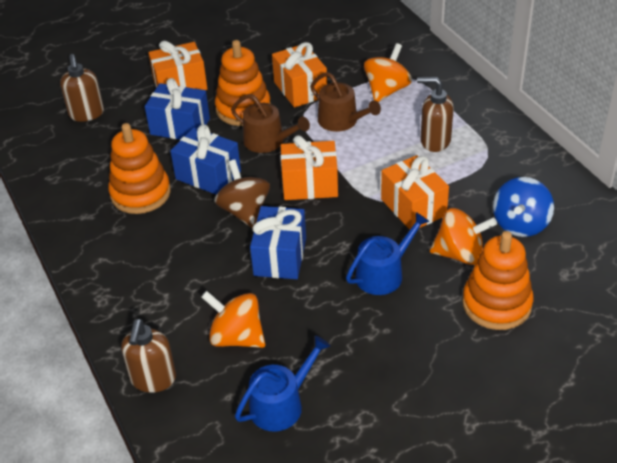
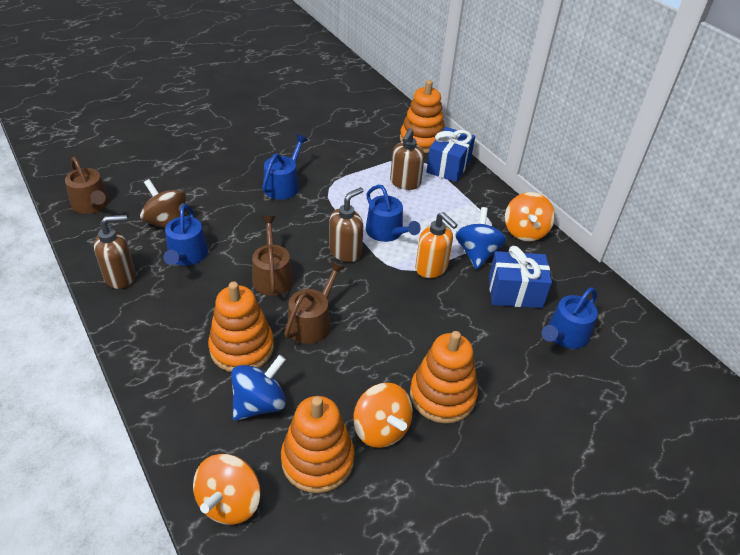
blue gift: 3 -> 2
blue spinning top: 1 -> 2
blue watering can: 2 -> 4
brown watering can: 2 -> 3
orange gift: 4 -> 0
orange soap dispenser: 0 -> 1
orange stacking toy: 3 -> 4

